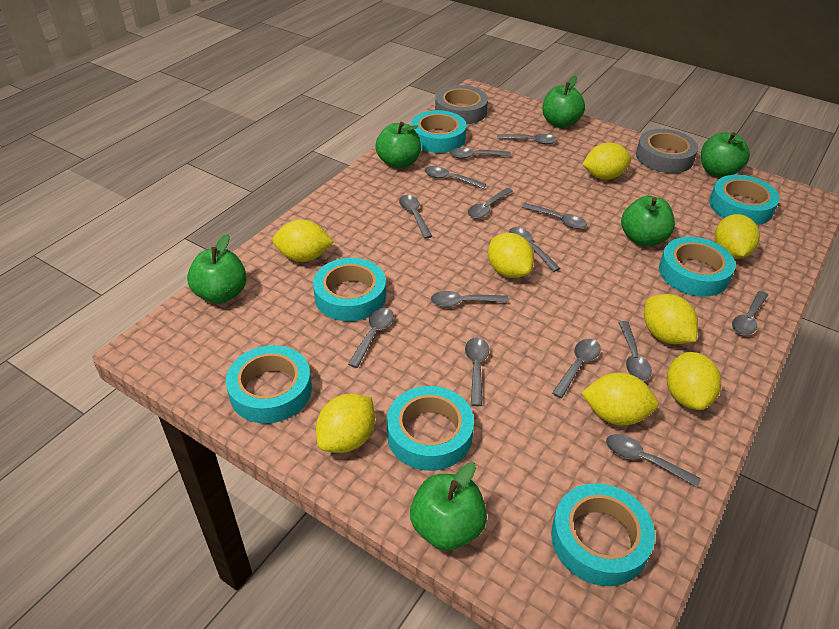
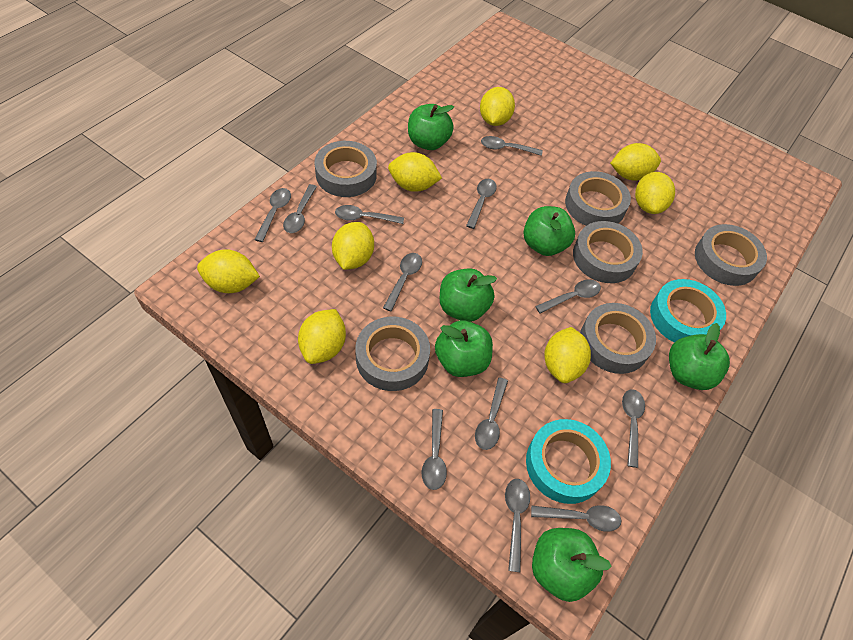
grey spoon: 14 -> 12
grey tape: 2 -> 6
turquoise tape: 7 -> 2

